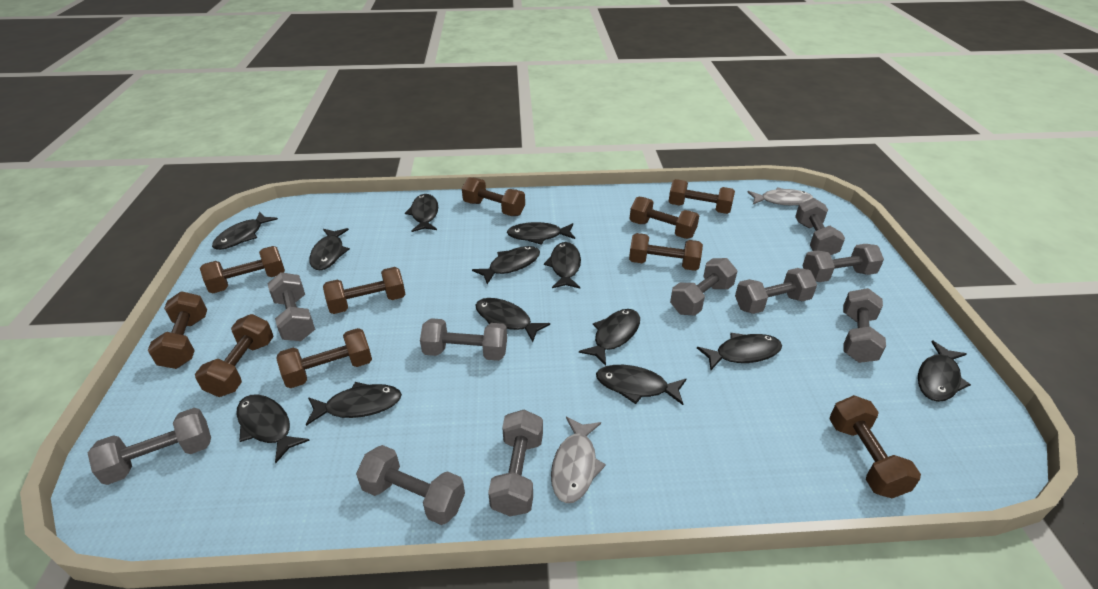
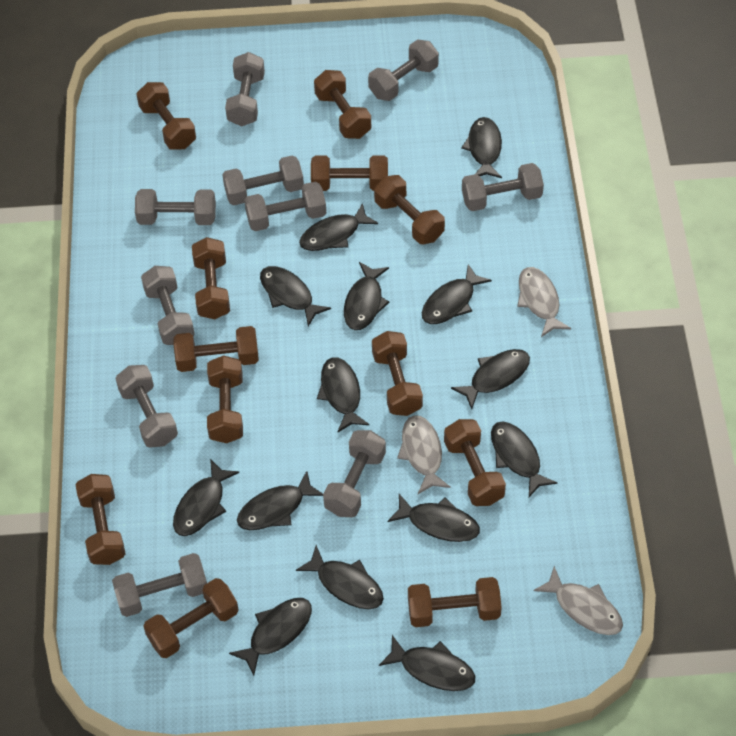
black fish: 13 -> 14
brown dumbbell: 10 -> 12
grey fish: 2 -> 3

